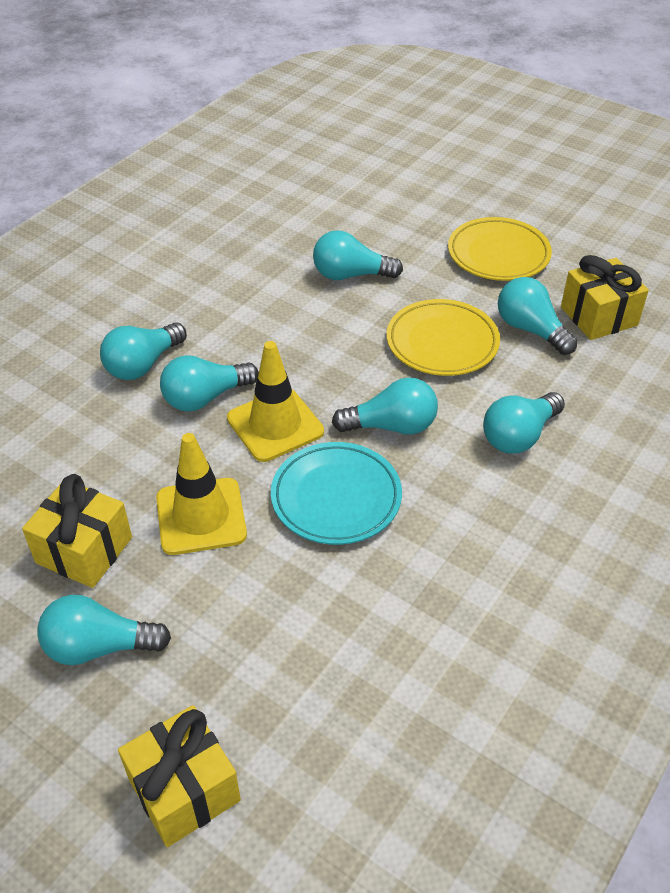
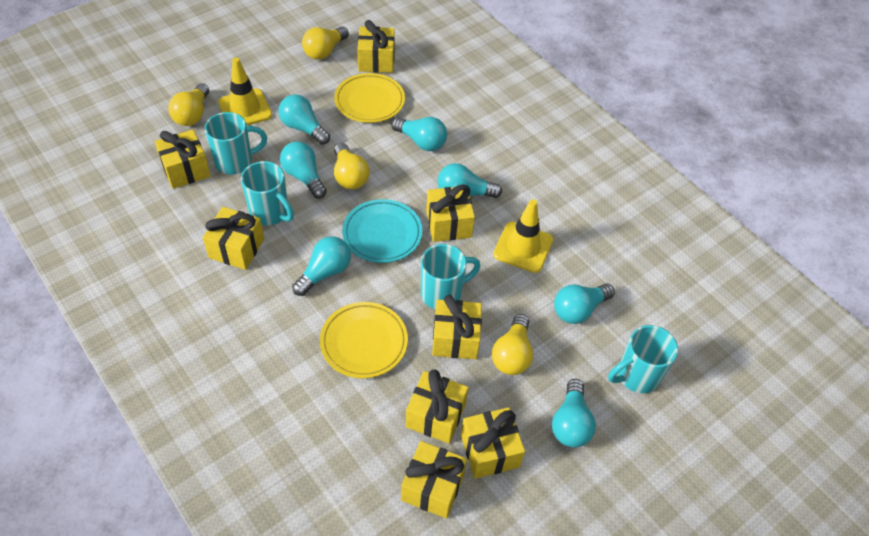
turquoise mug: 0 -> 4
yellow gift: 3 -> 8
yellow light bulb: 0 -> 4

